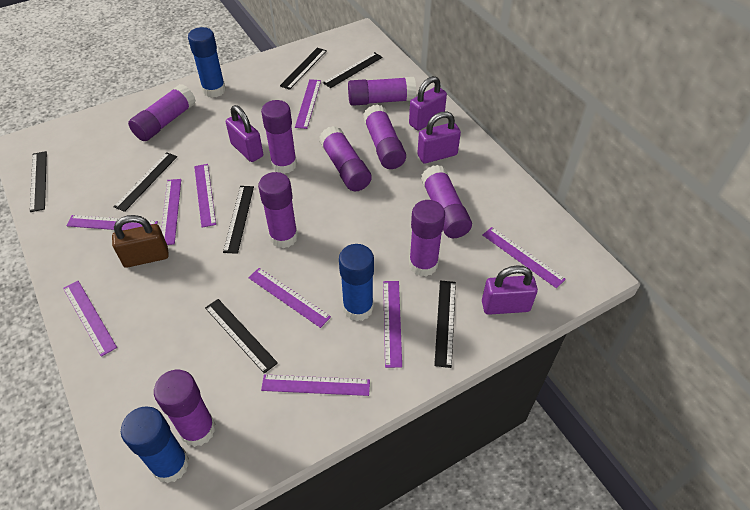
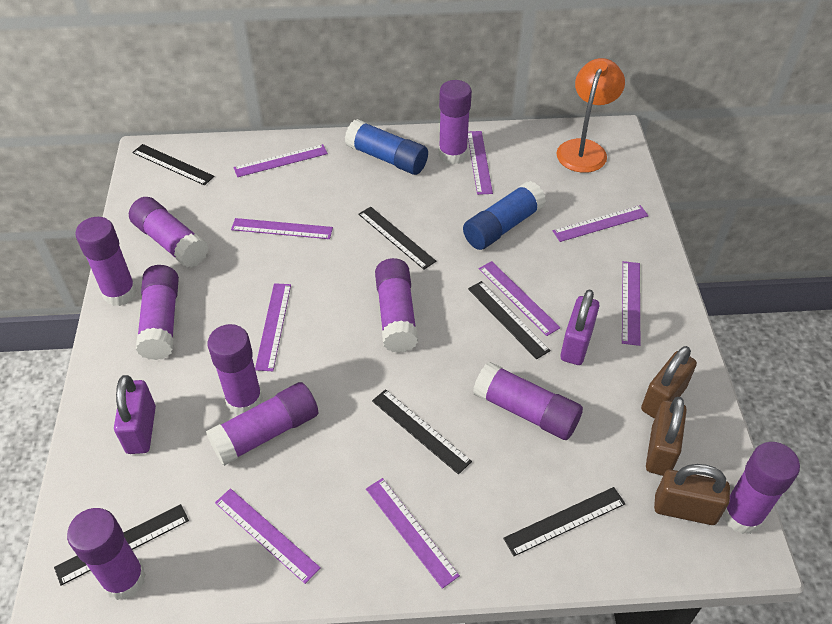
black ruler: 7 -> 6
blue glue stick: 3 -> 2
brown padlock: 1 -> 3
orange lamp: 0 -> 1
purple glue stick: 9 -> 10
purple padlock: 4 -> 2

